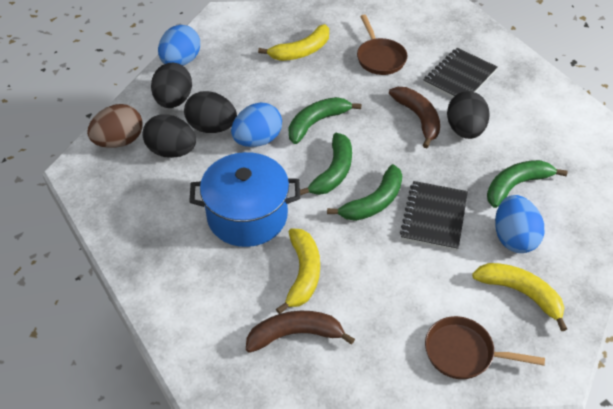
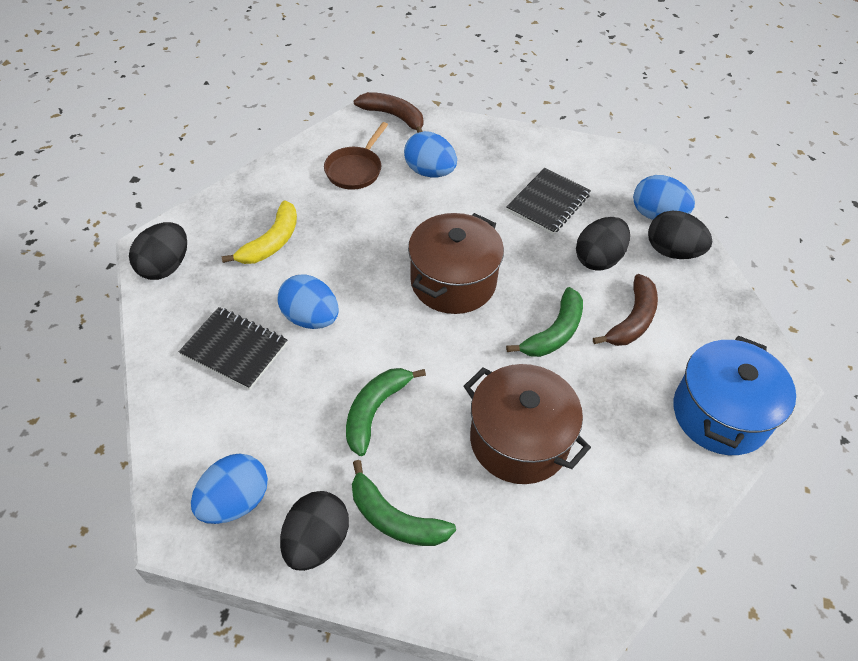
blue egg: 3 -> 4
brown egg: 1 -> 0
brown pan: 2 -> 1
brown pot: 0 -> 2
green banana: 4 -> 3
yellow banana: 3 -> 1

